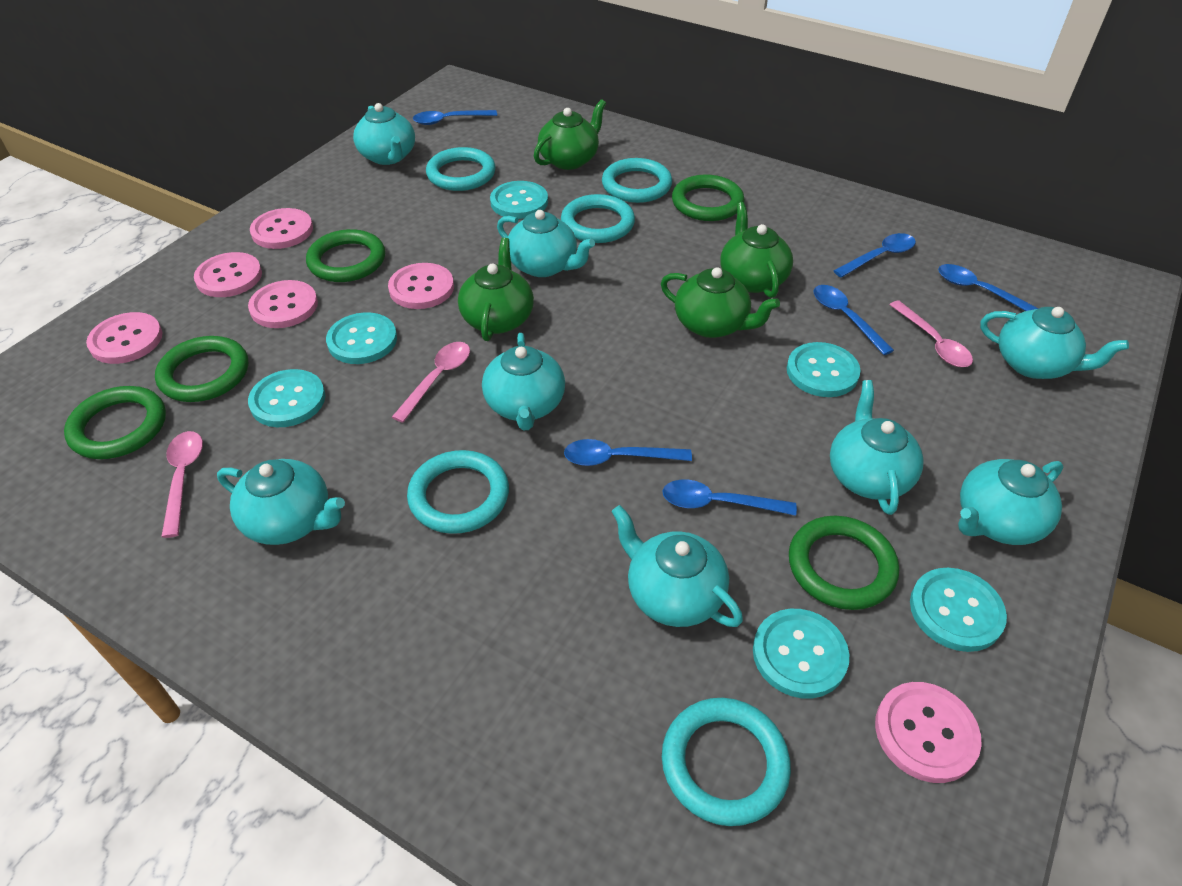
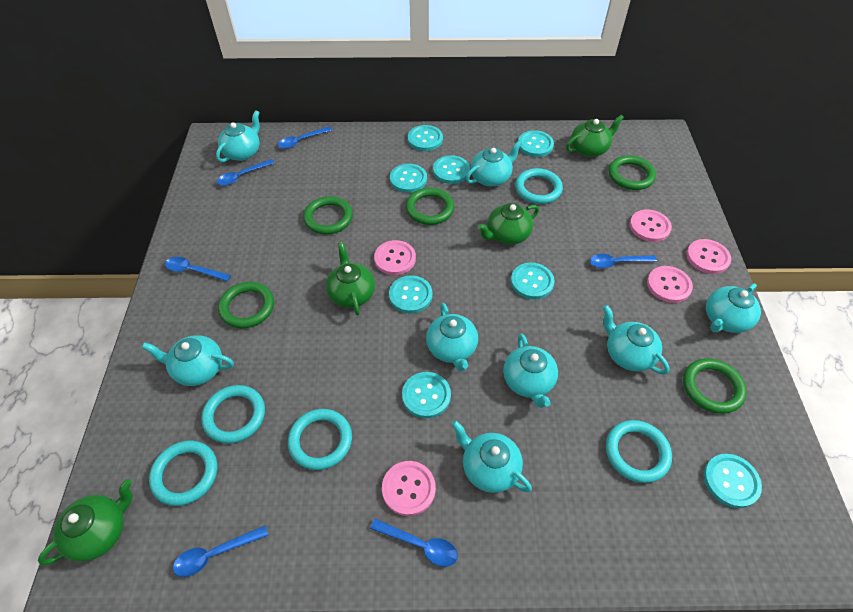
pink button: 6 -> 5
pink spoon: 3 -> 0
turquoise button: 6 -> 8

